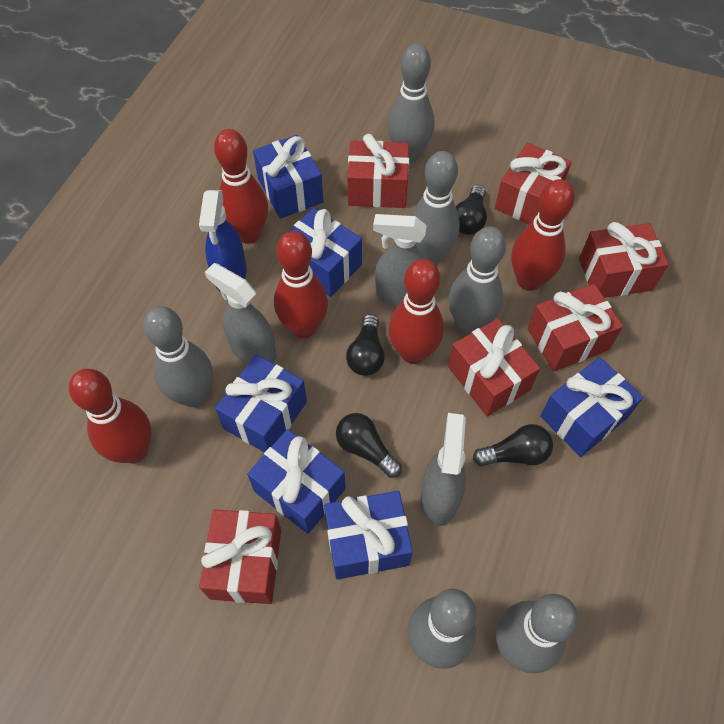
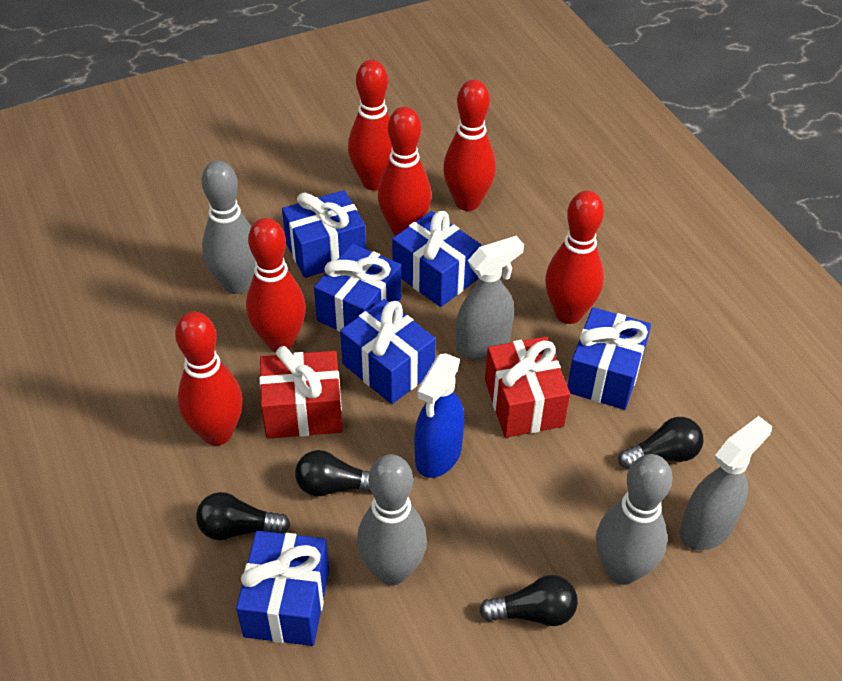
grey bowling pin: 6 -> 3
grey spray bottle: 3 -> 2
red bowling pin: 5 -> 6
red gift: 6 -> 2

